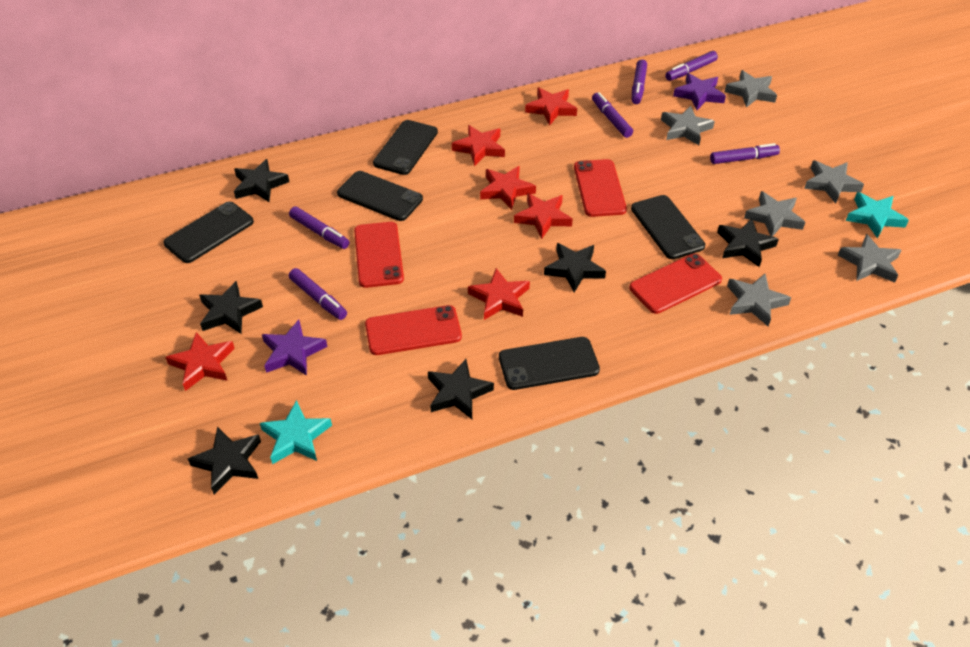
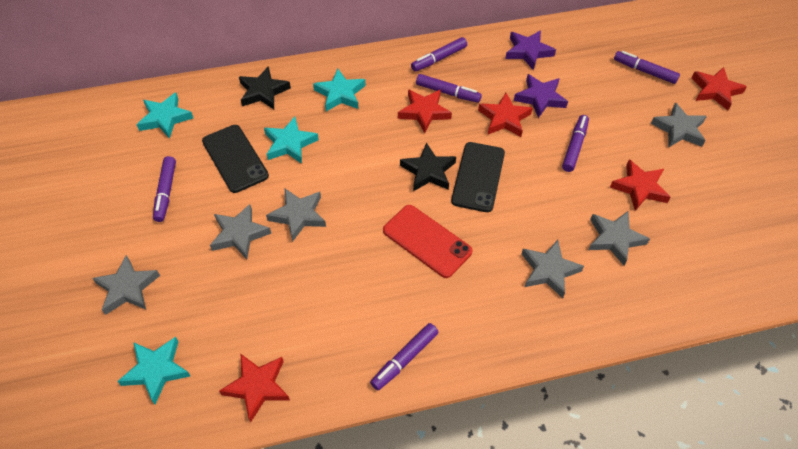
black phone: 5 -> 2
black star: 6 -> 2
red phone: 4 -> 1
red star: 6 -> 5
turquoise star: 2 -> 4

